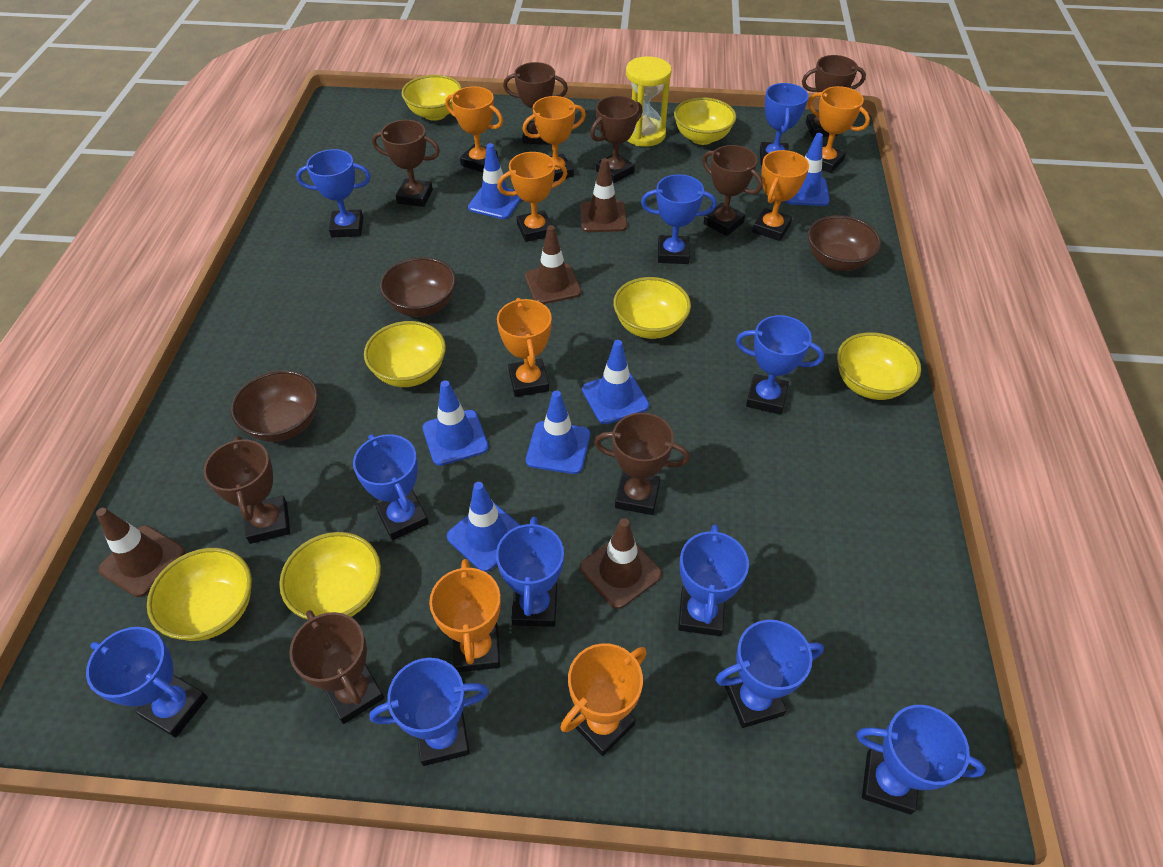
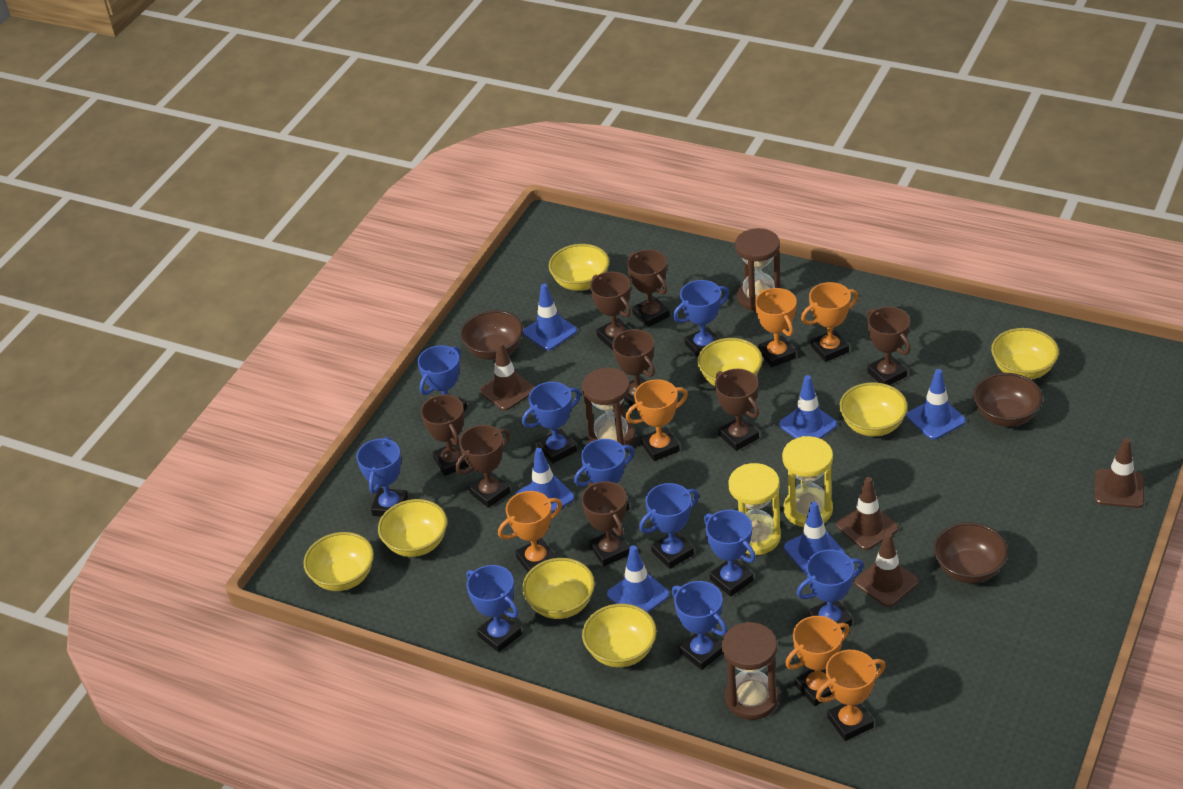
blue trophy: 11 -> 10
brown hourglass: 0 -> 3
orange trophy: 8 -> 6
yellow bowl: 7 -> 8
yellow hourglass: 1 -> 2

